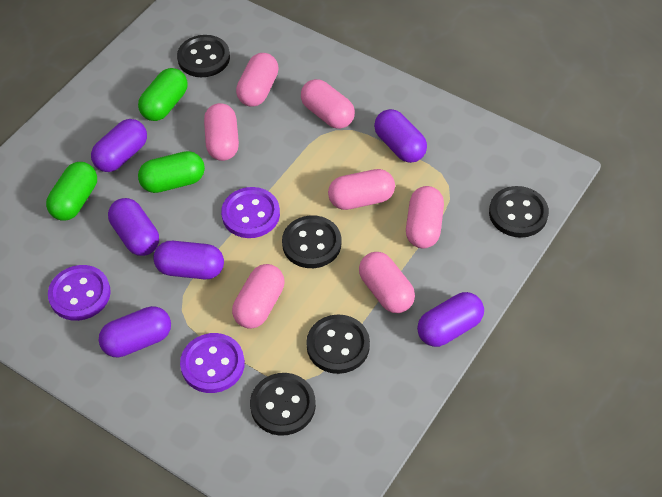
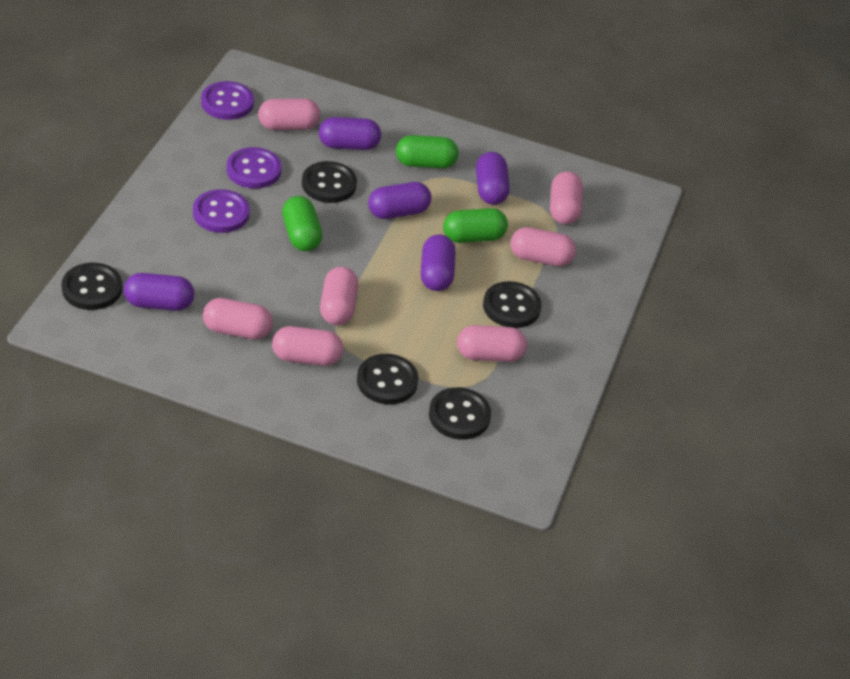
purple capsule: 6 -> 5

